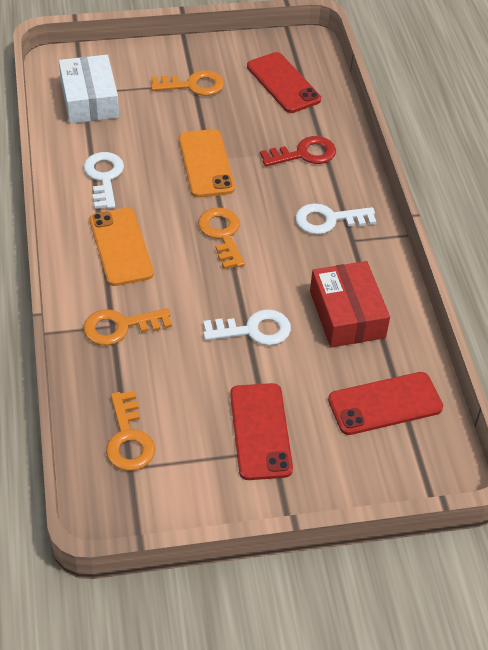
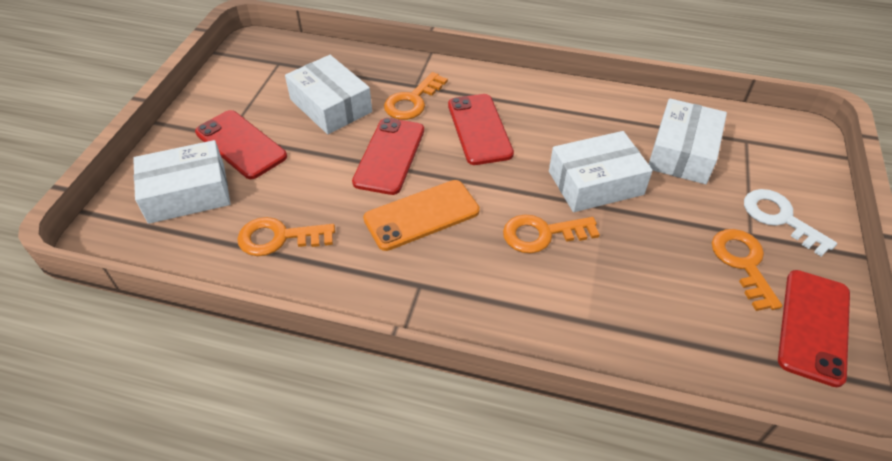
orange phone: 2 -> 1
red box: 1 -> 0
red key: 1 -> 0
red phone: 3 -> 4
white box: 1 -> 4
white key: 3 -> 1

